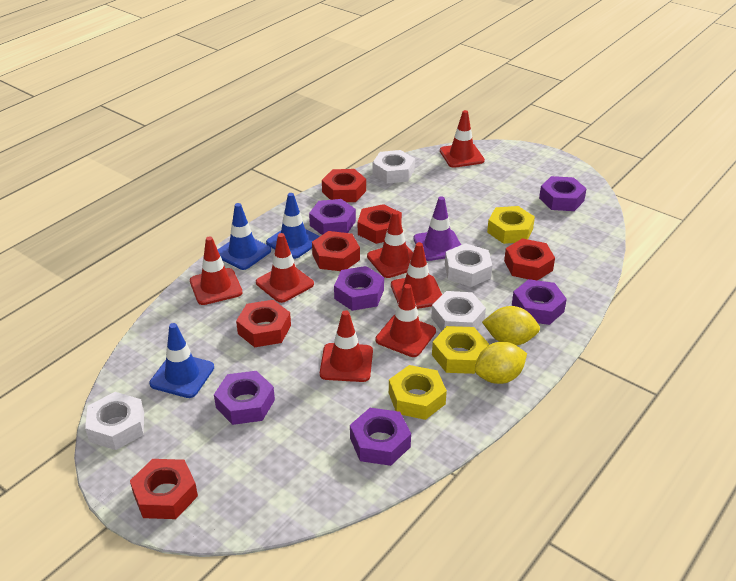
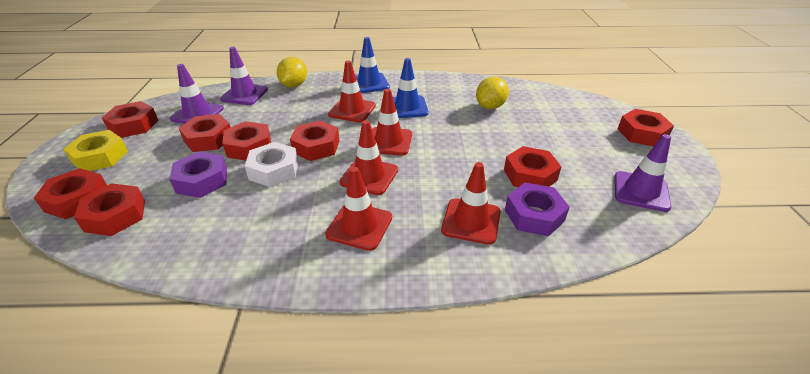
blue traffic cone: 3 -> 2
purple nut: 6 -> 2
purple traffic cone: 1 -> 3
red nut: 6 -> 8
red traffic cone: 7 -> 5
white nut: 4 -> 1
yellow nut: 3 -> 1

